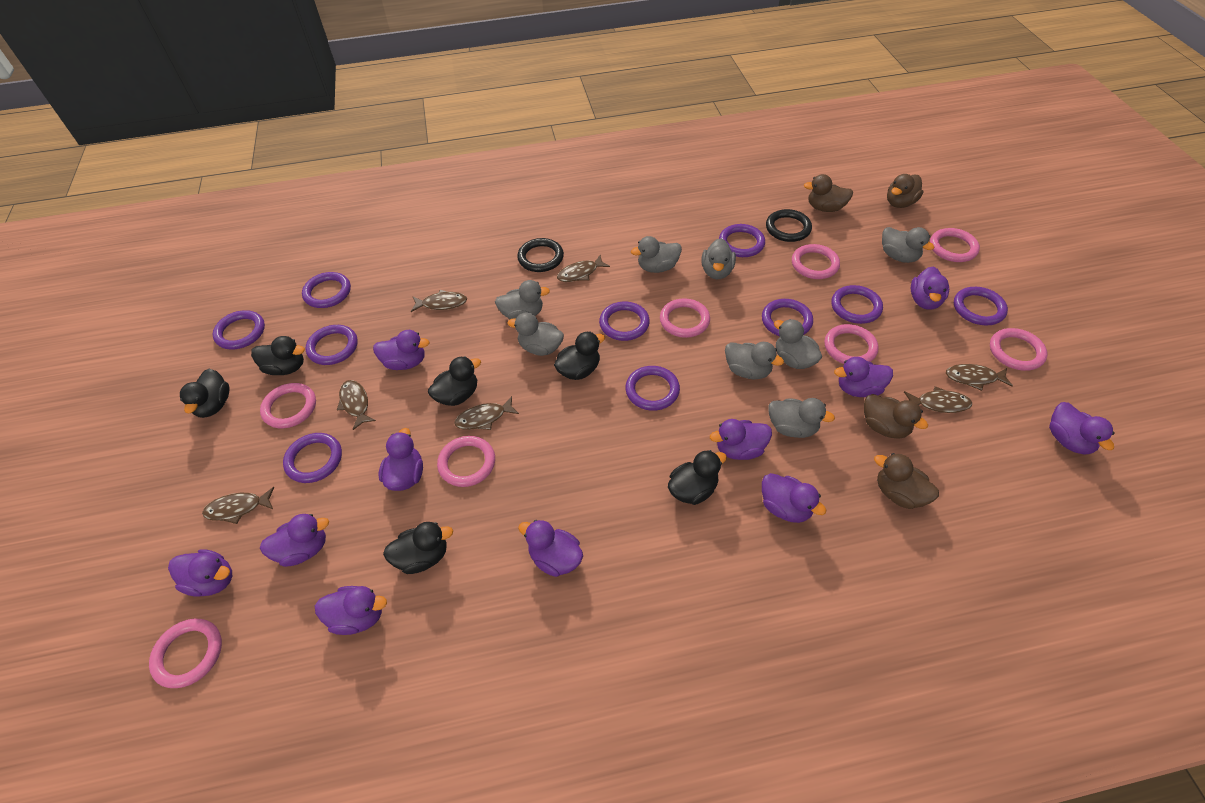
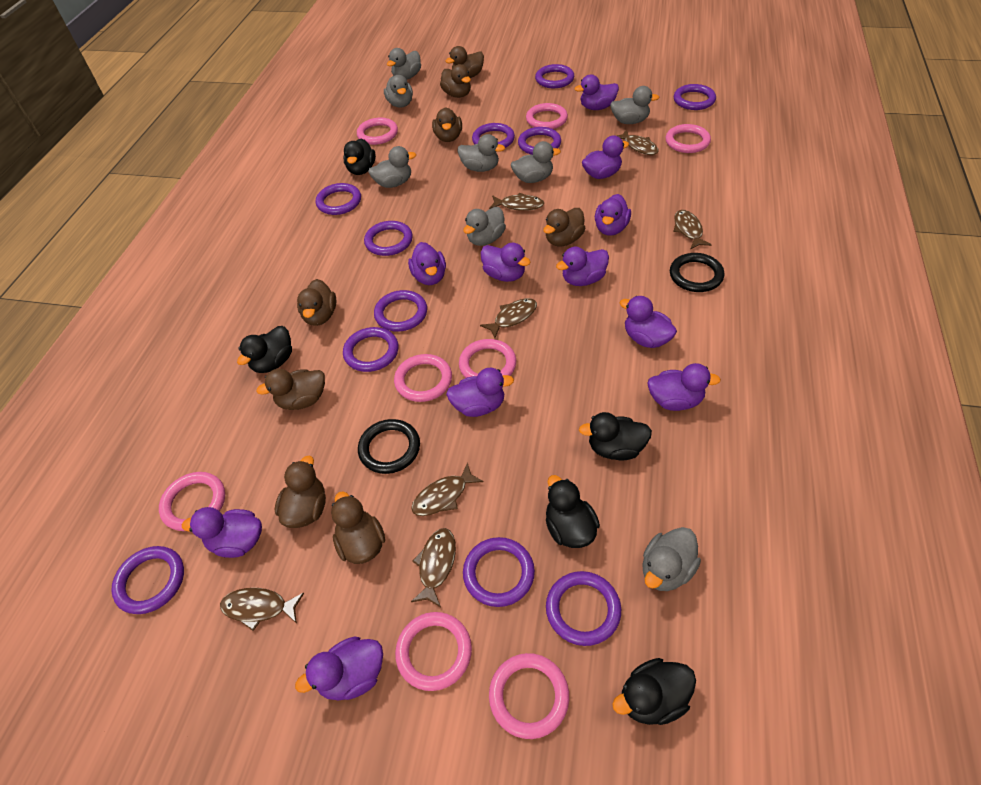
black duck: 6 -> 5
brown duck: 4 -> 8
purple ring: 10 -> 11

